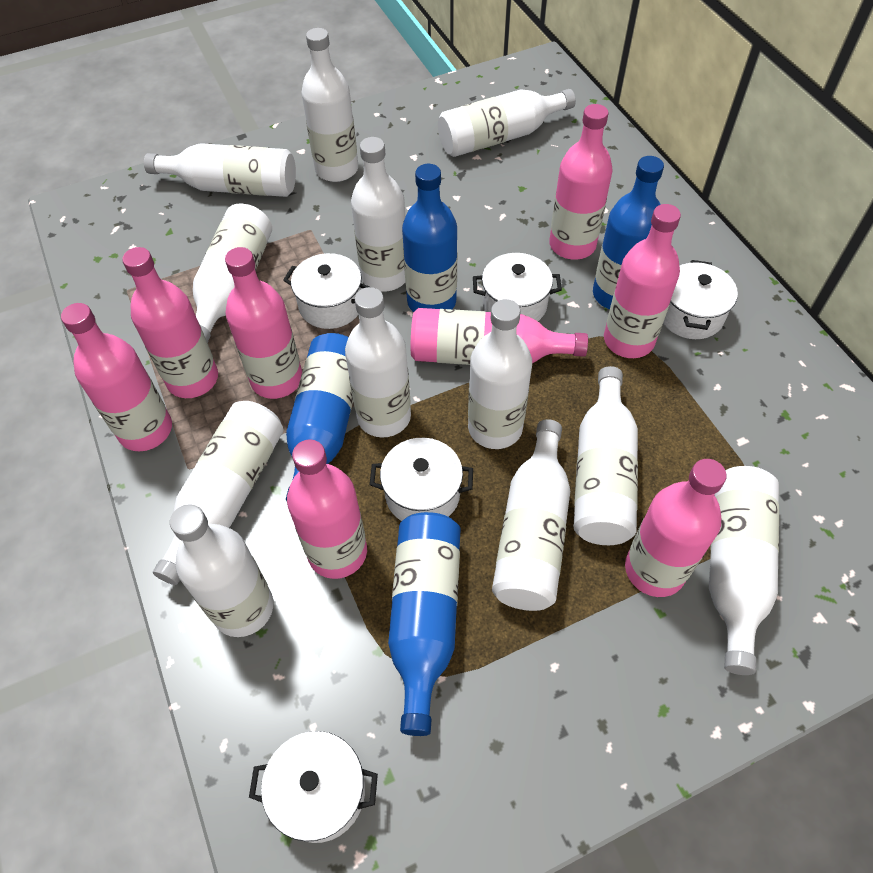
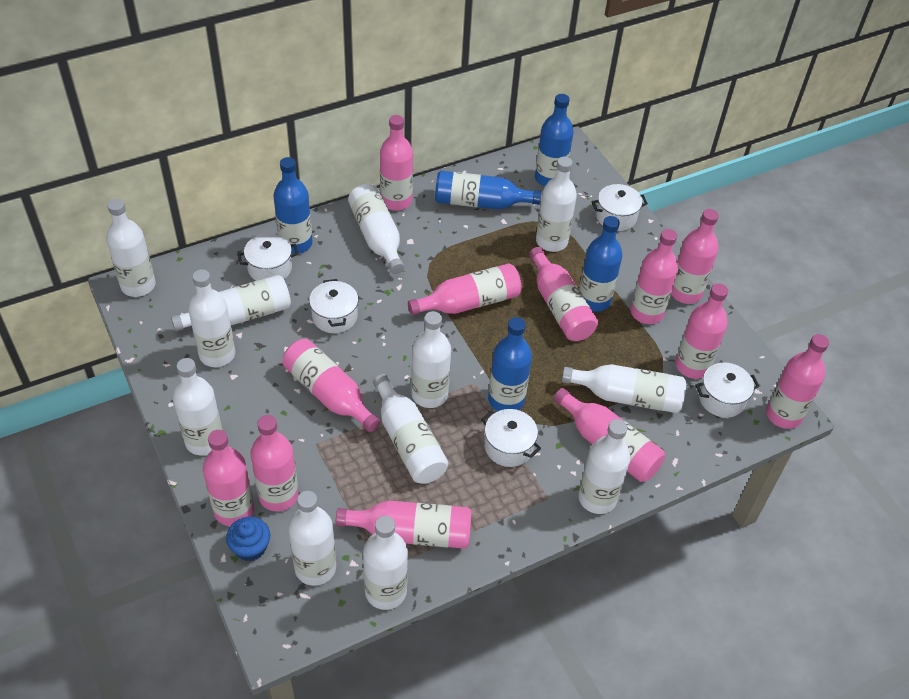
blue bottle: 4 -> 5
blue cupcake: 0 -> 1
pink bottle: 8 -> 12

